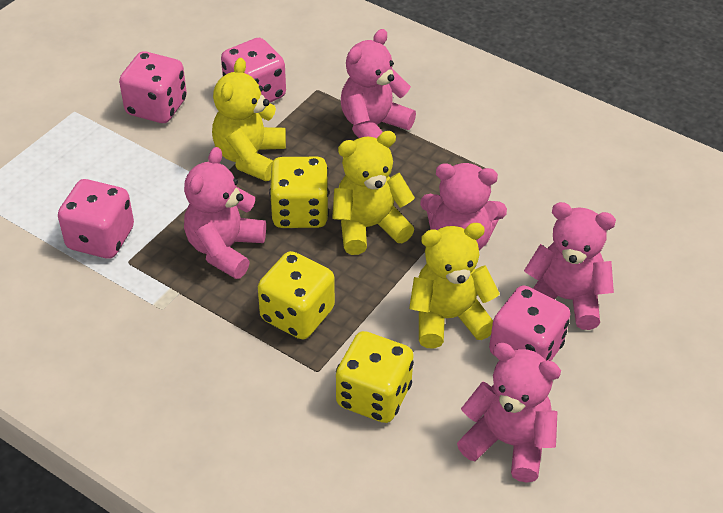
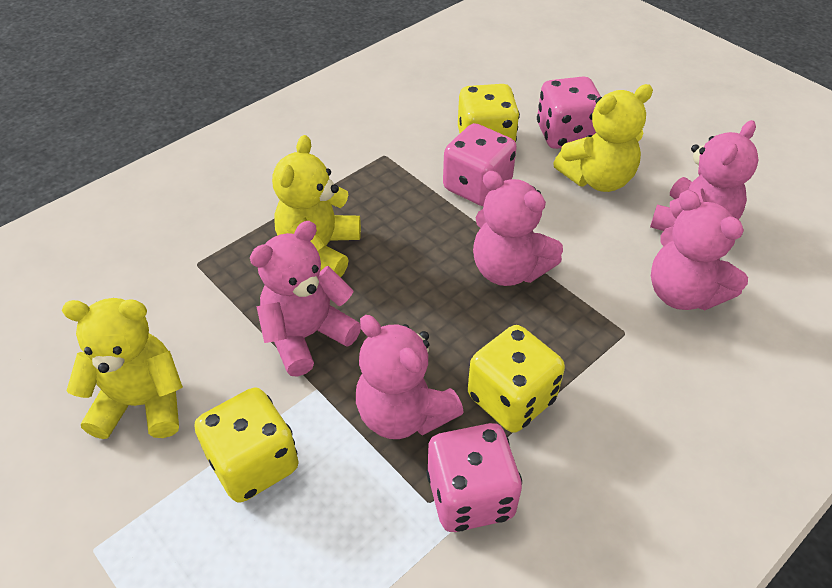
pink dice: 4 -> 3

